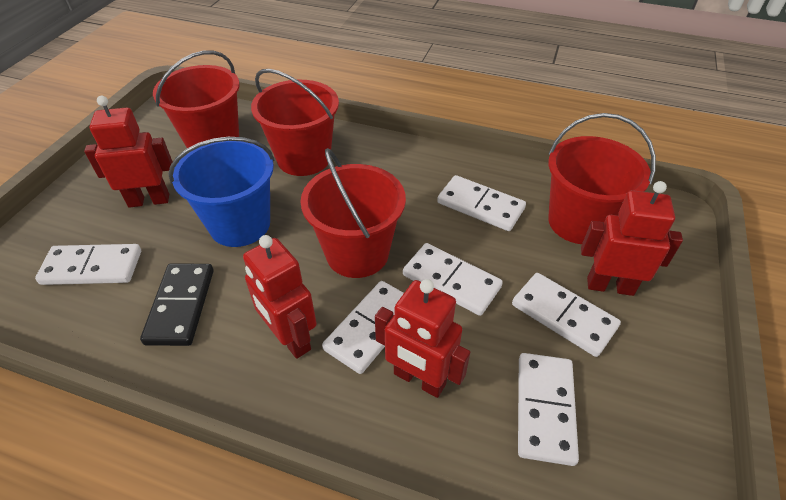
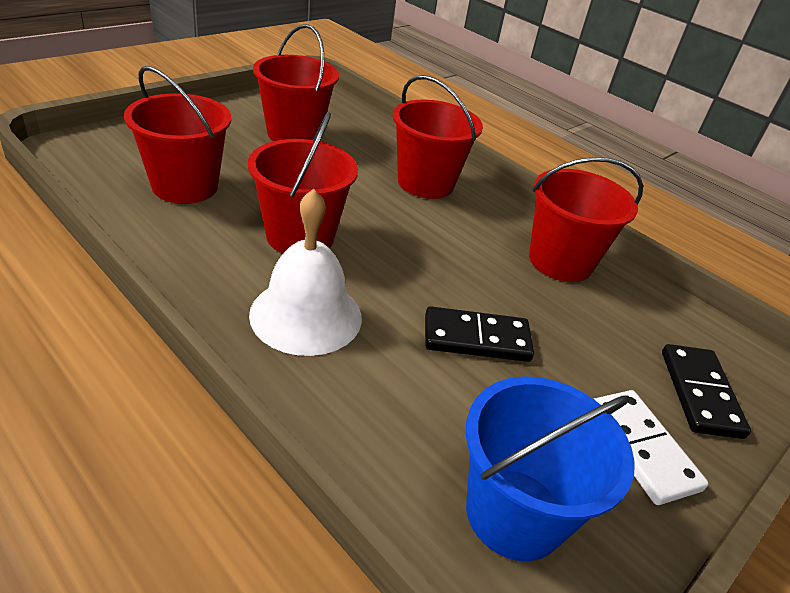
black domino: 1 -> 2
red bucket: 4 -> 5
red robot: 4 -> 0
white bell: 0 -> 1
white domino: 6 -> 1

